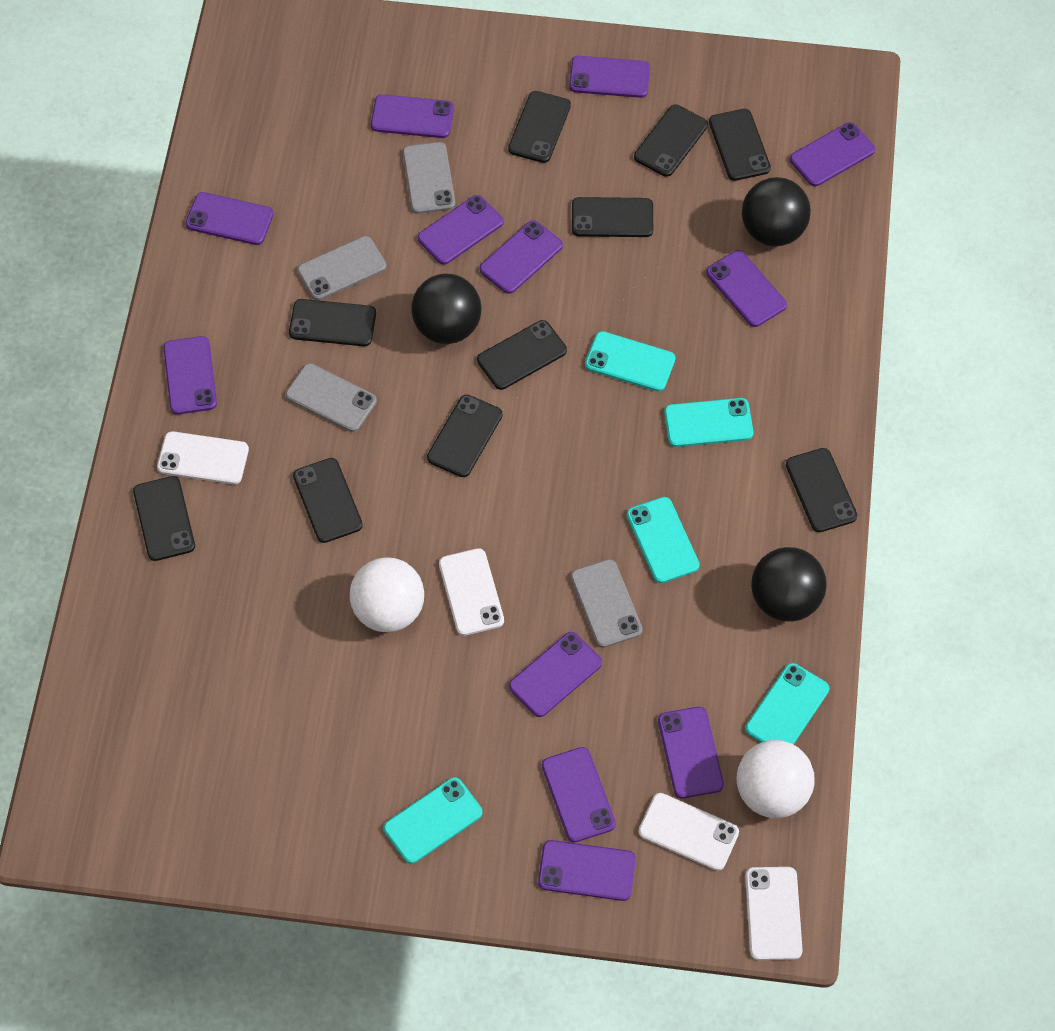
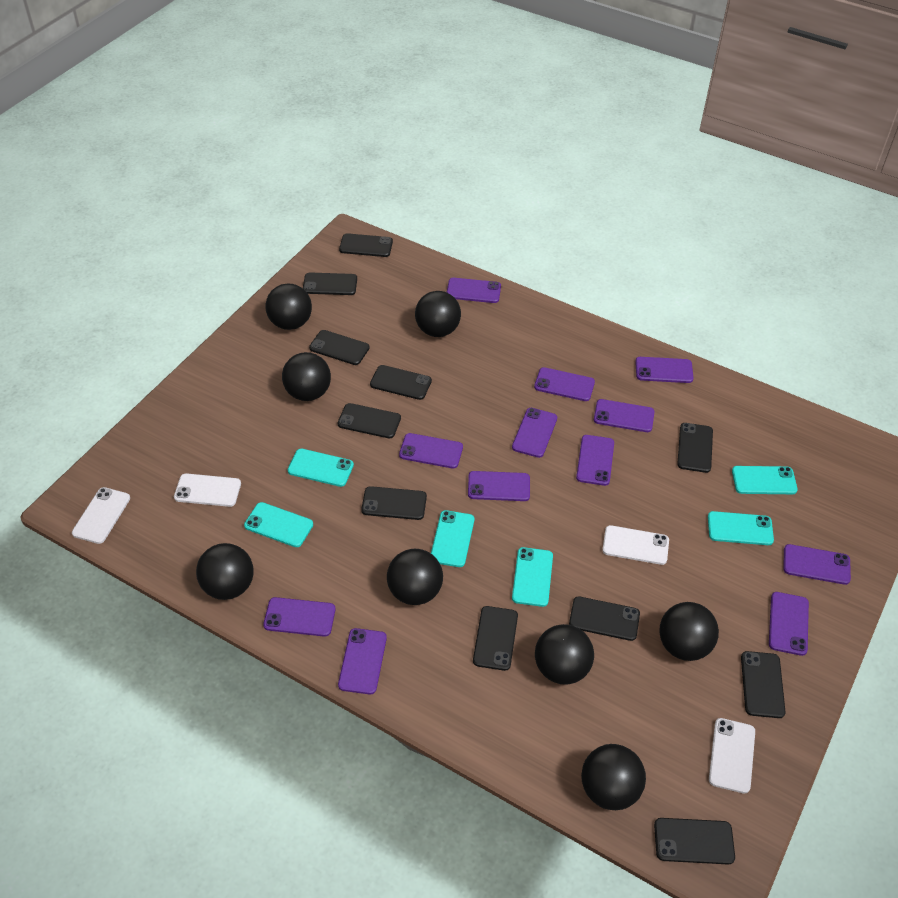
black ball: 3 -> 8
black phone: 10 -> 11
grey phone: 4 -> 0
turquoise phone: 5 -> 6
white ball: 2 -> 0

